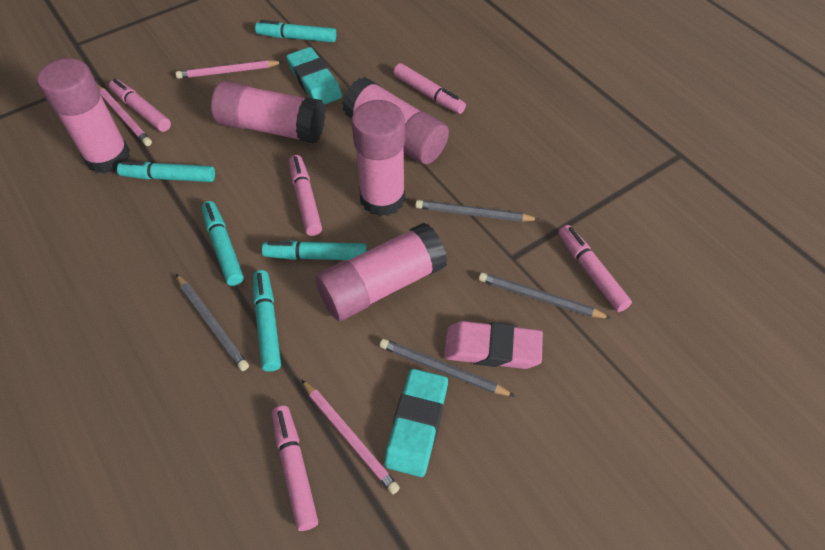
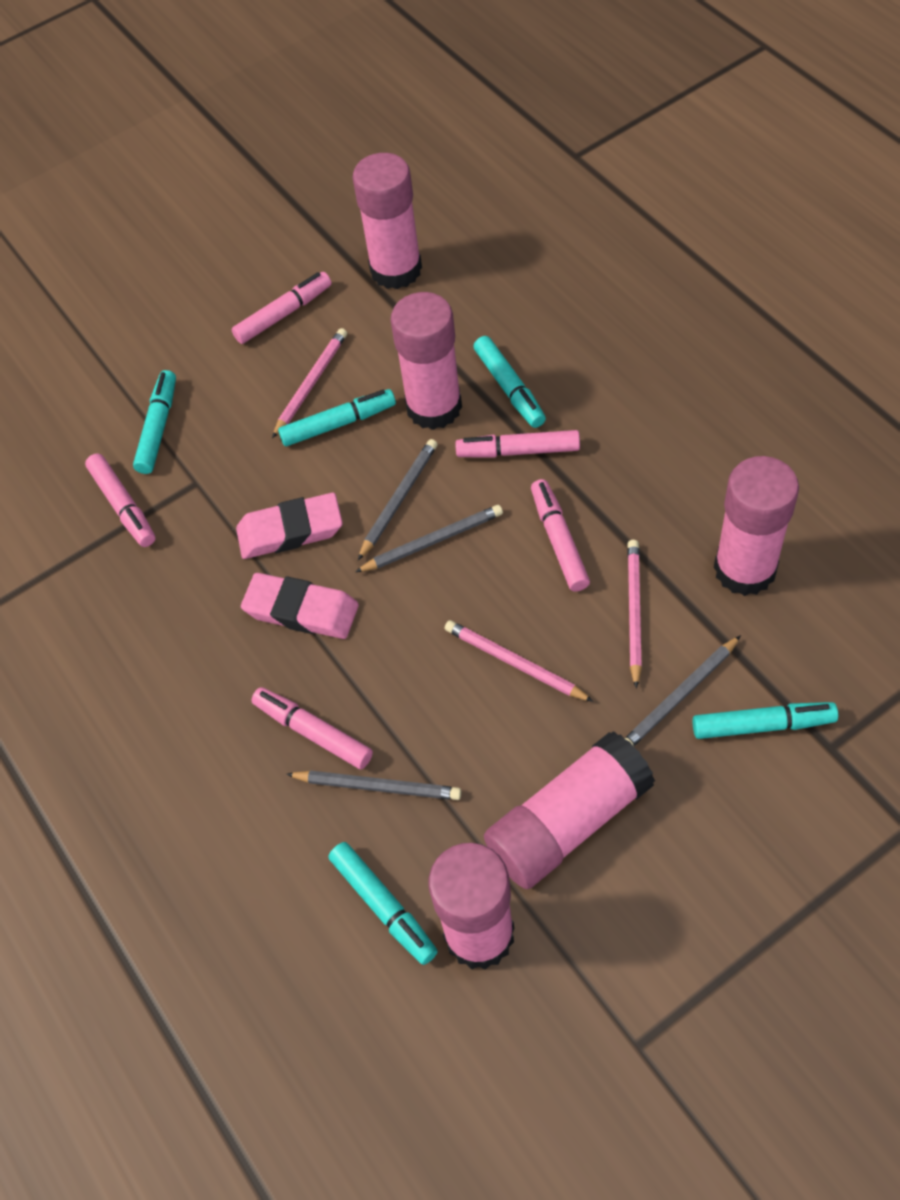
pink eraser: 1 -> 2
turquoise eraser: 2 -> 0

